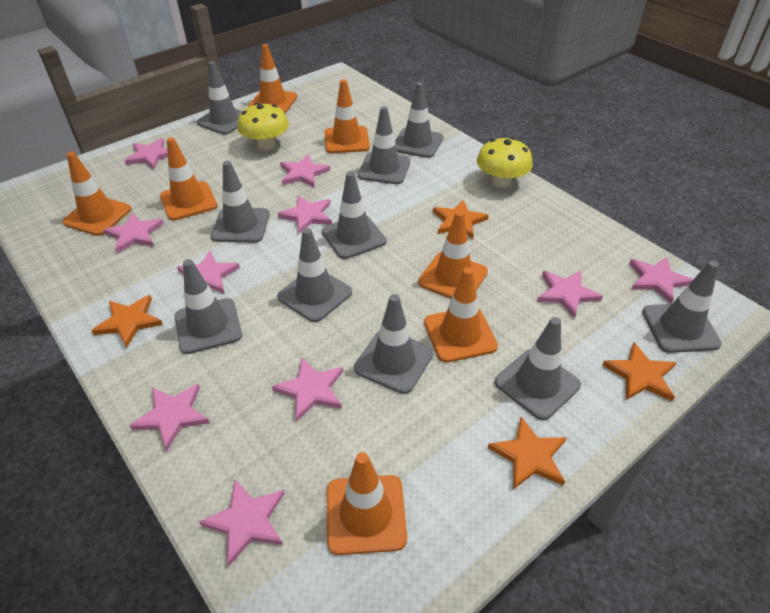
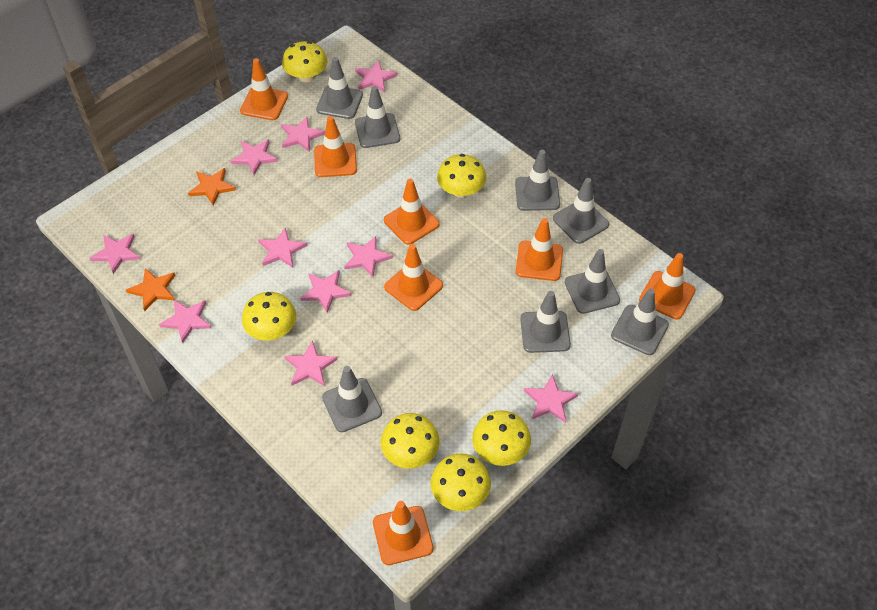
grey traffic cone: 10 -> 8
orange star: 4 -> 2
yellow mushroom: 2 -> 6

